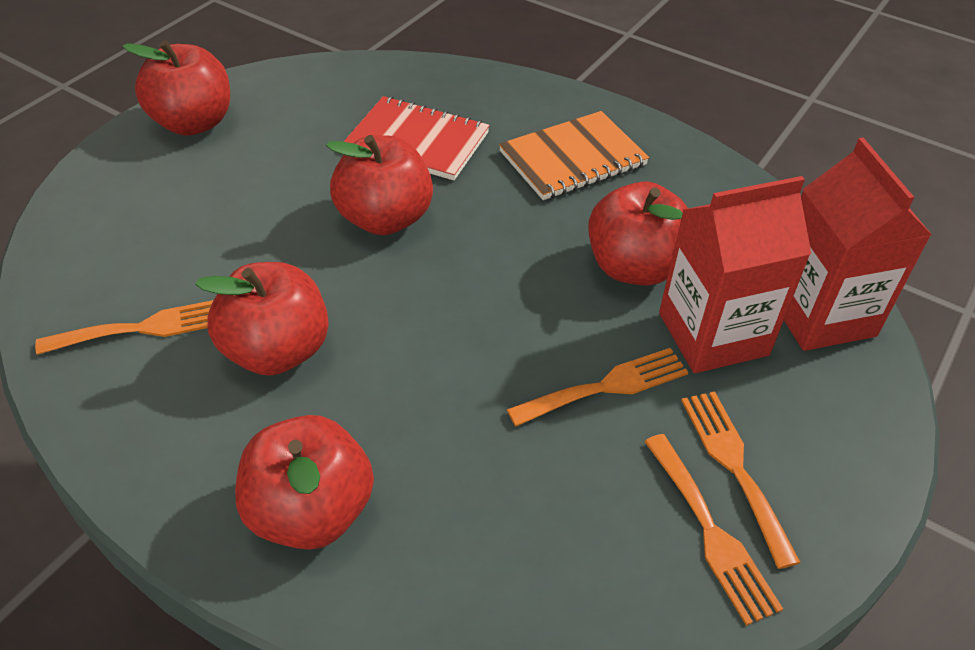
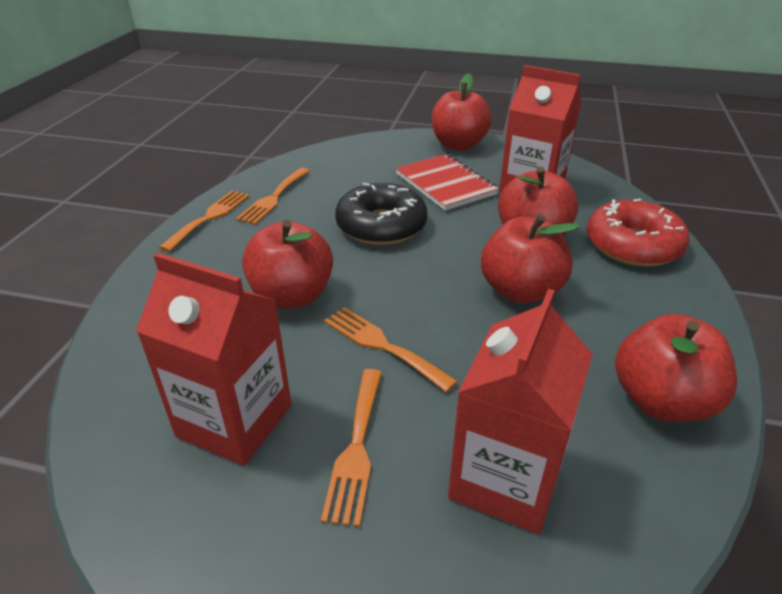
black donut: 0 -> 1
orange notebook: 1 -> 0
red carton: 2 -> 3
red donut: 0 -> 1

